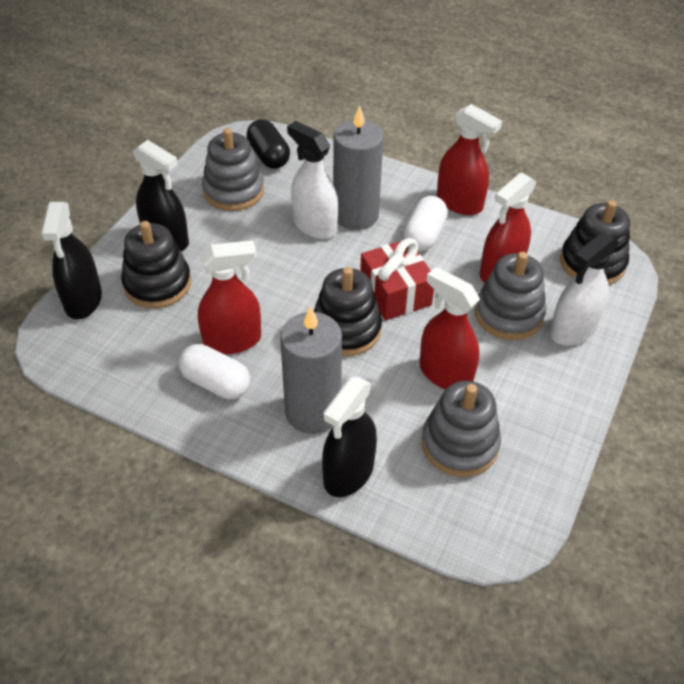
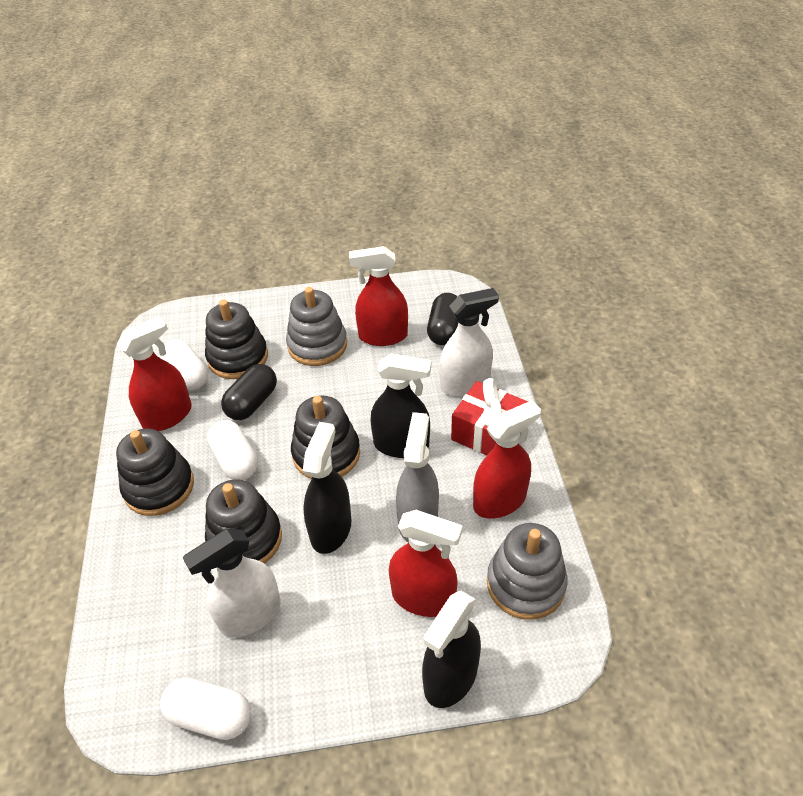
black capsule: 1 -> 2
black stacking toy: 3 -> 4
grey candle: 2 -> 0
grey spray bottle: 0 -> 1
grey stacking toy: 3 -> 2
white capsule: 2 -> 3

